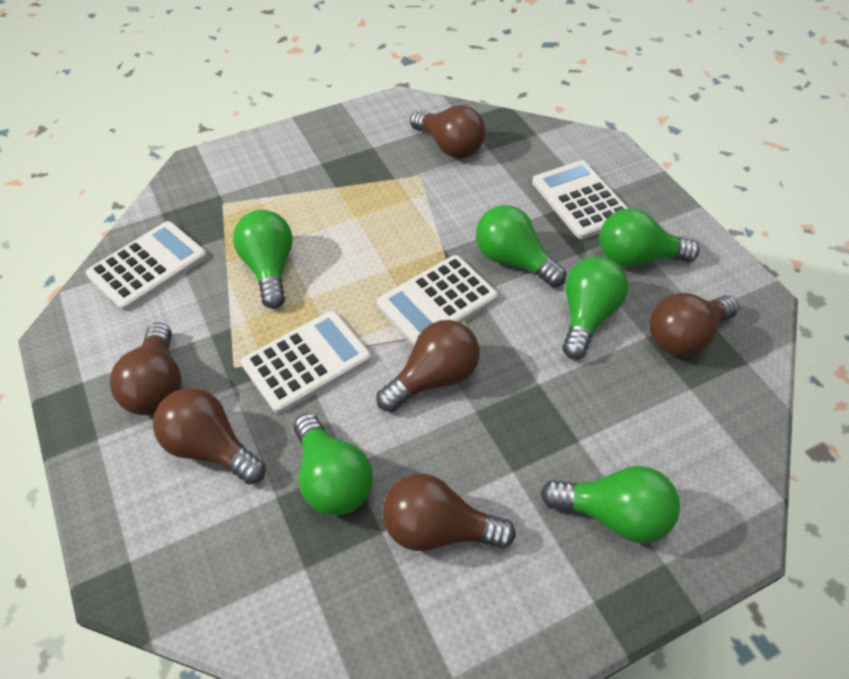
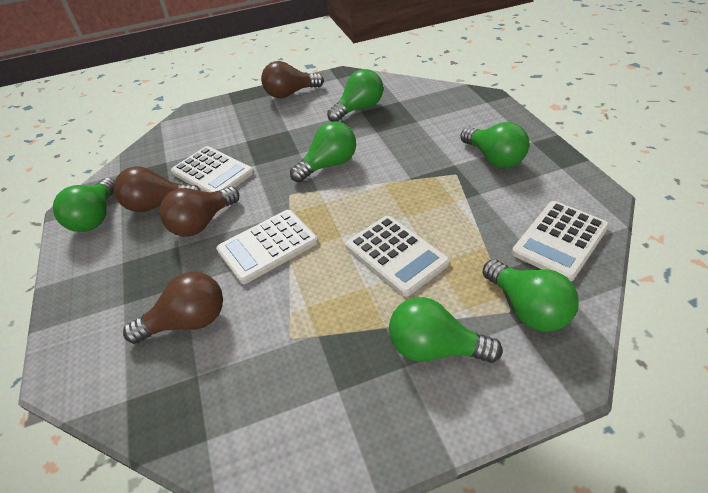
brown light bulb: 6 -> 4

